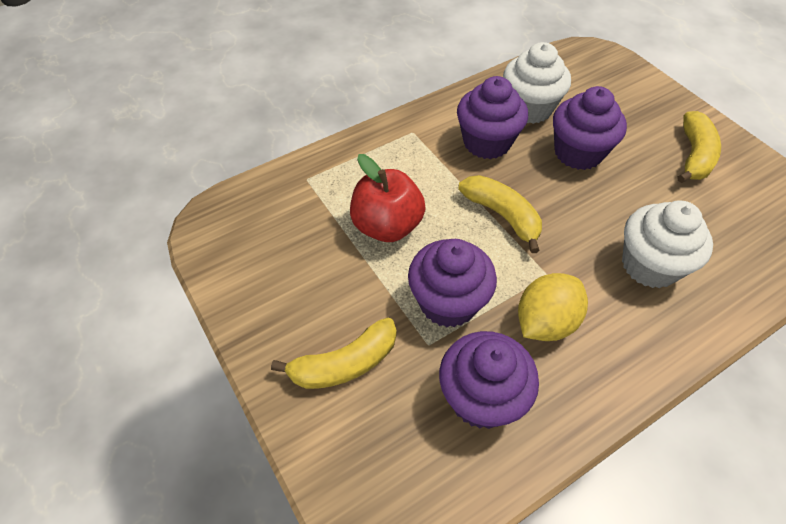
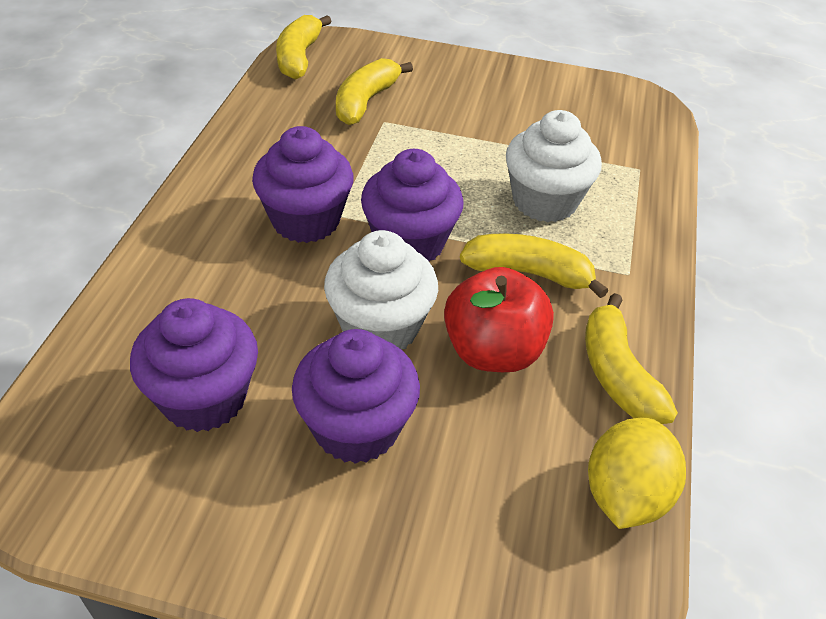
yellow banana: 3 -> 4

